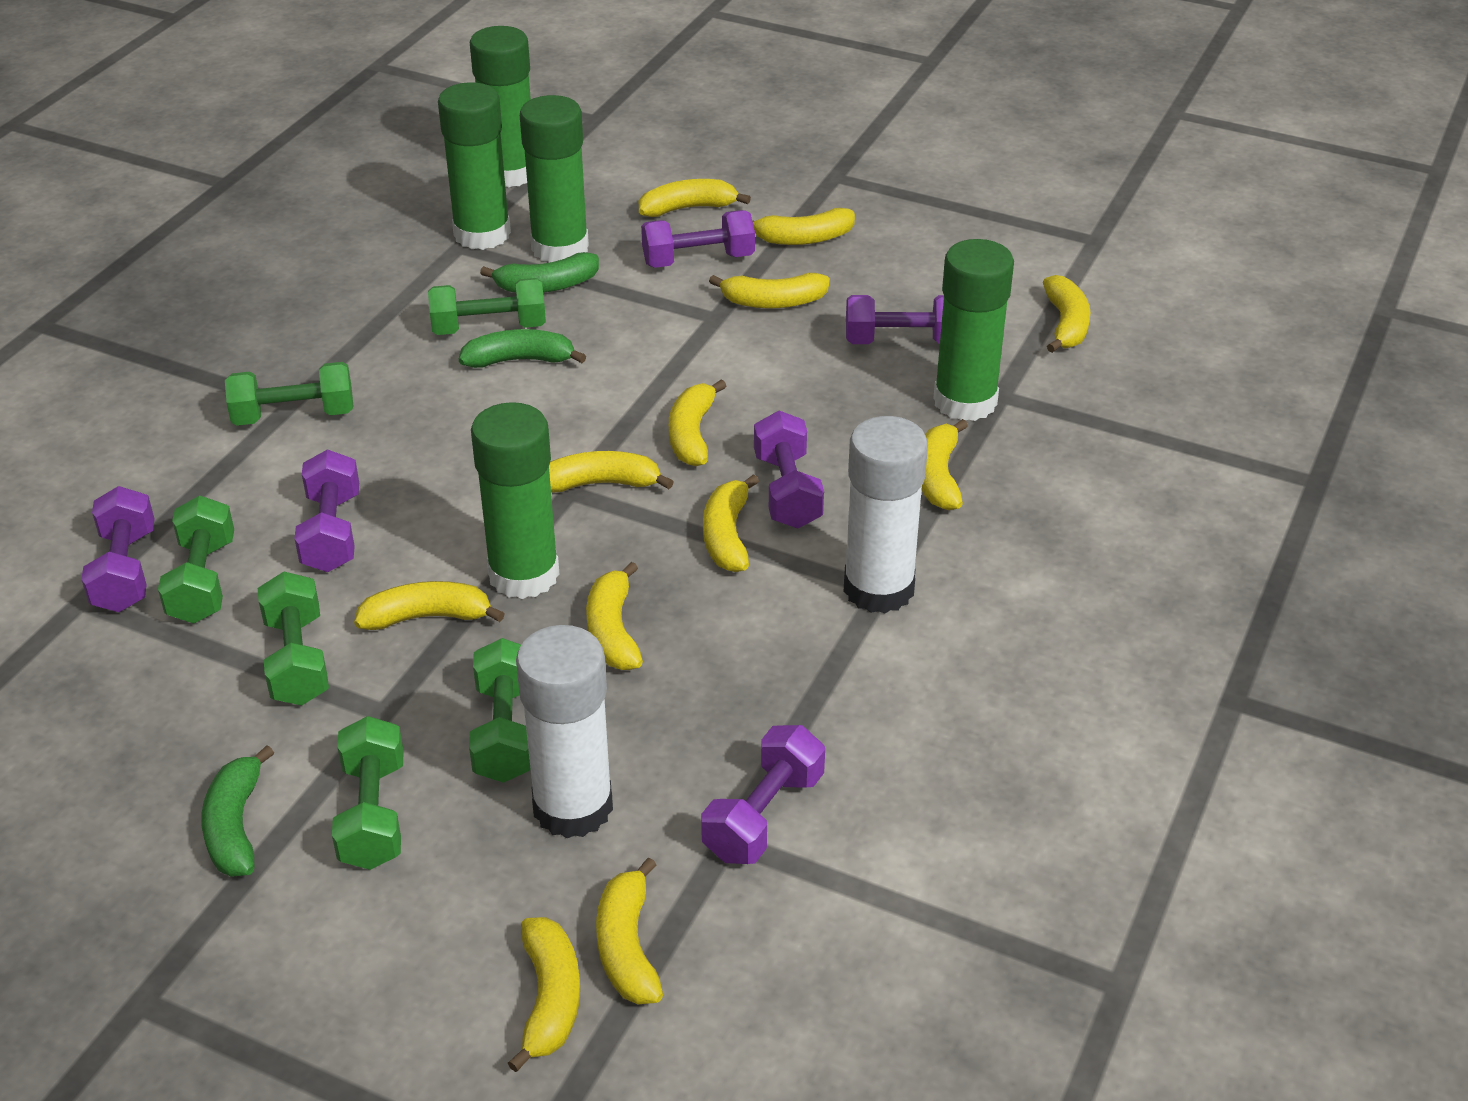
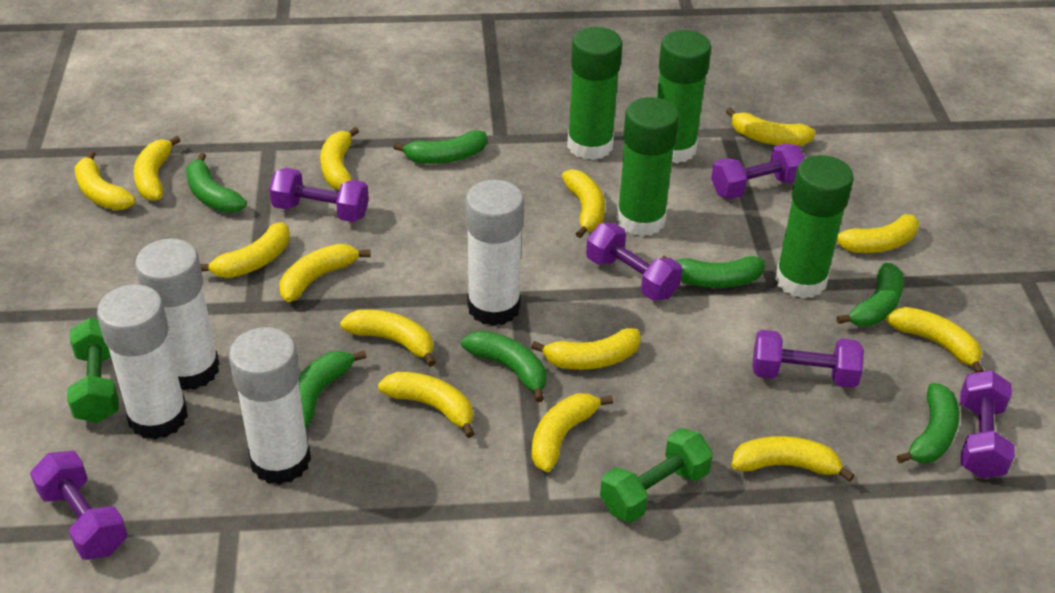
green banana: 3 -> 7
green dumbbell: 6 -> 2
green glue stick: 5 -> 4
white glue stick: 2 -> 4
yellow banana: 12 -> 14

